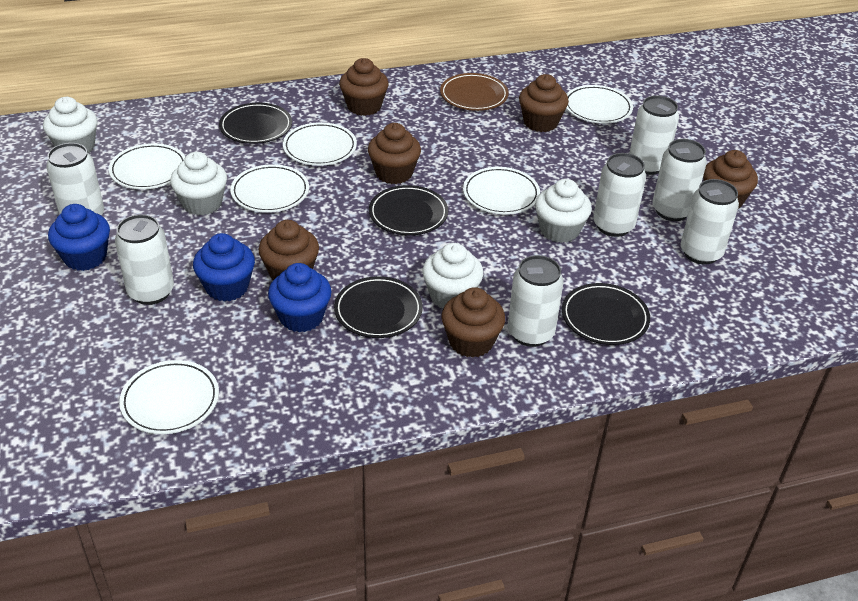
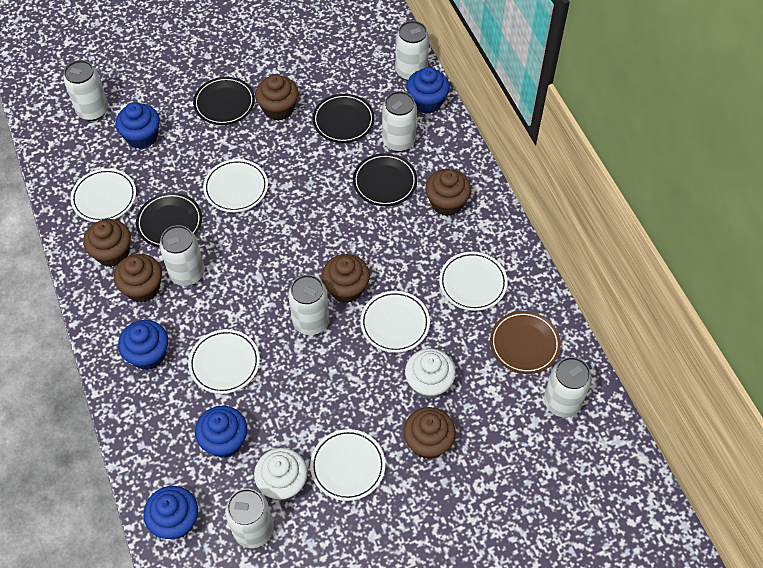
blue cupcake: 3 -> 5
white cupcake: 4 -> 2

